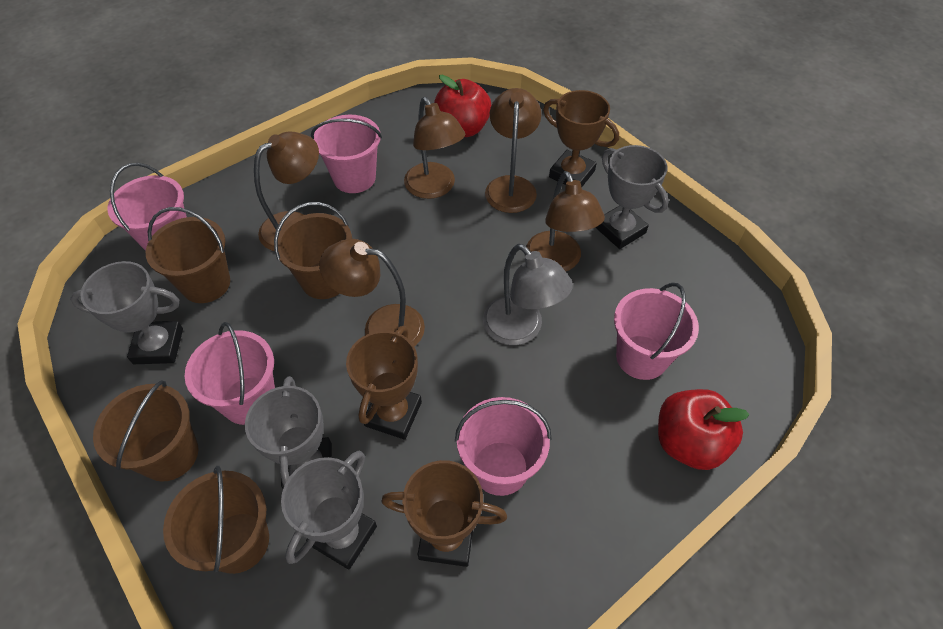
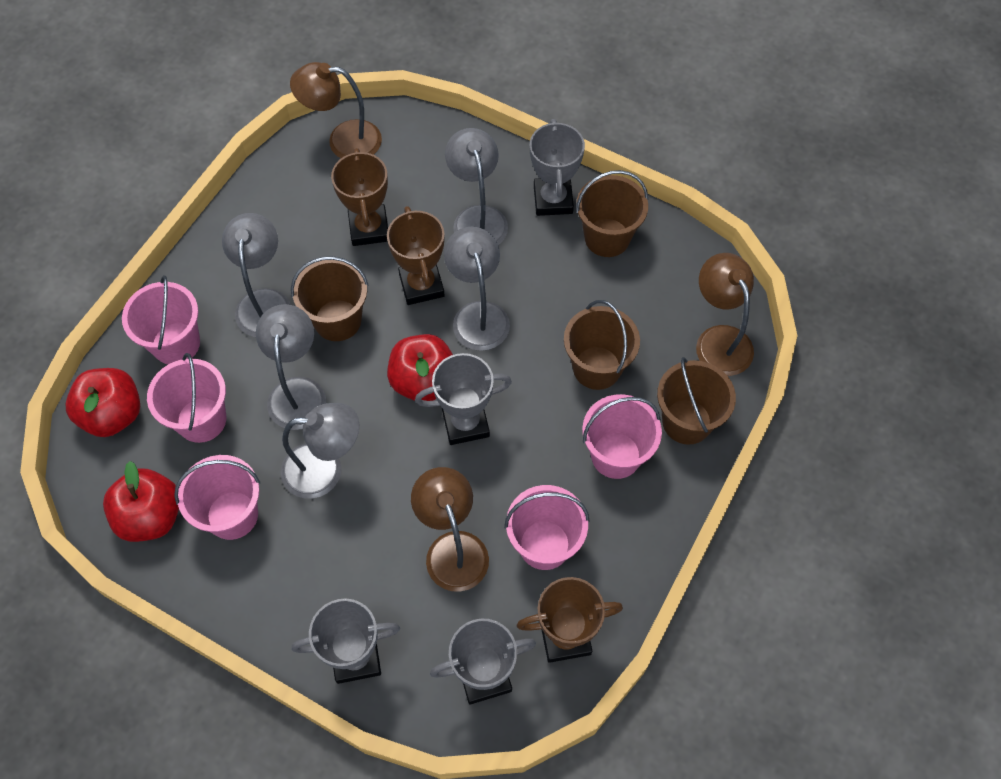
brown lamp: 5 -> 3
grey lamp: 1 -> 5
red apple: 2 -> 3

